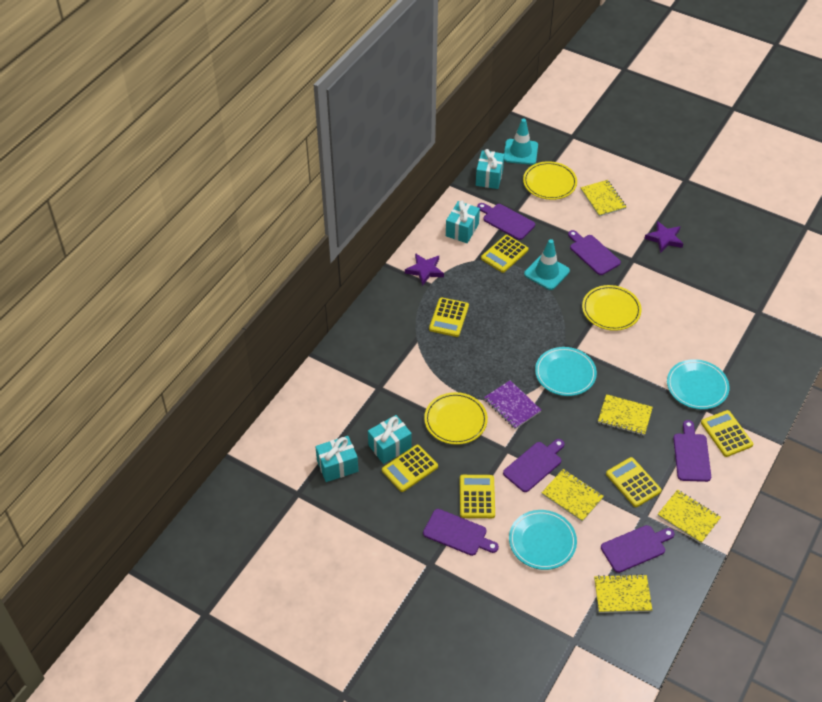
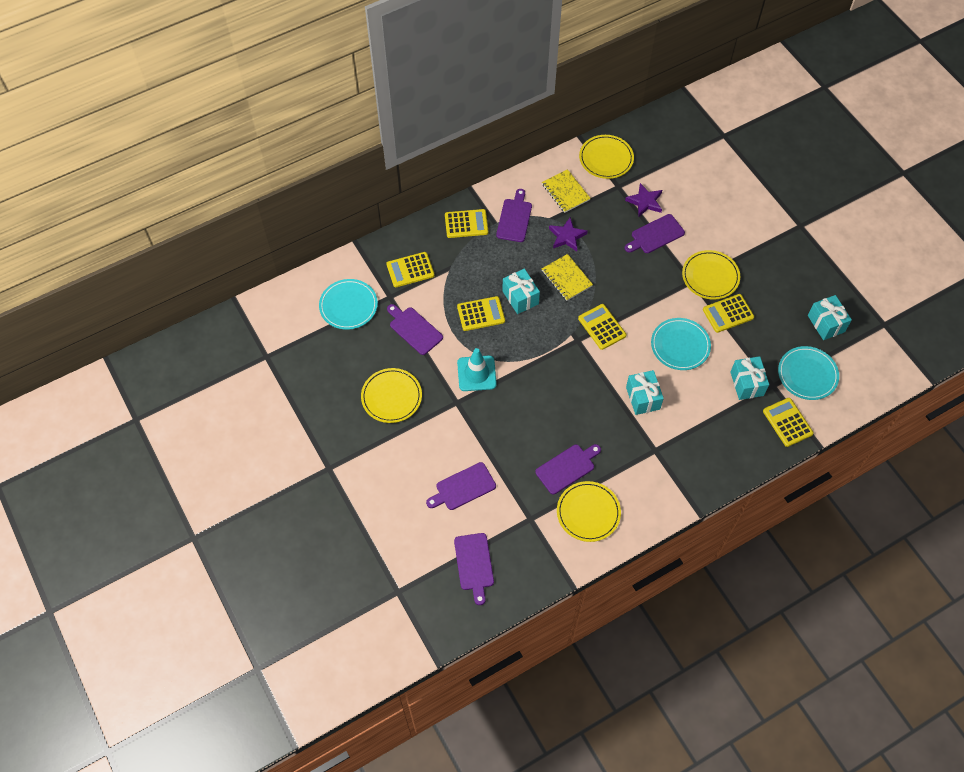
purple notebook: 1 -> 0
turquoise traffic cone: 2 -> 1
yellow notebook: 5 -> 2
yellow plate: 3 -> 4

